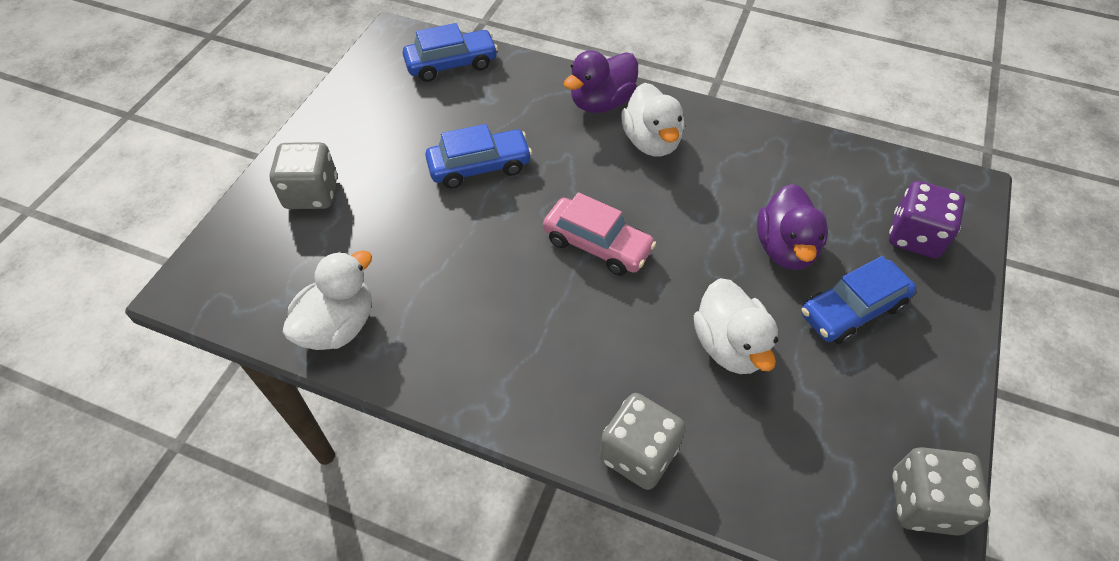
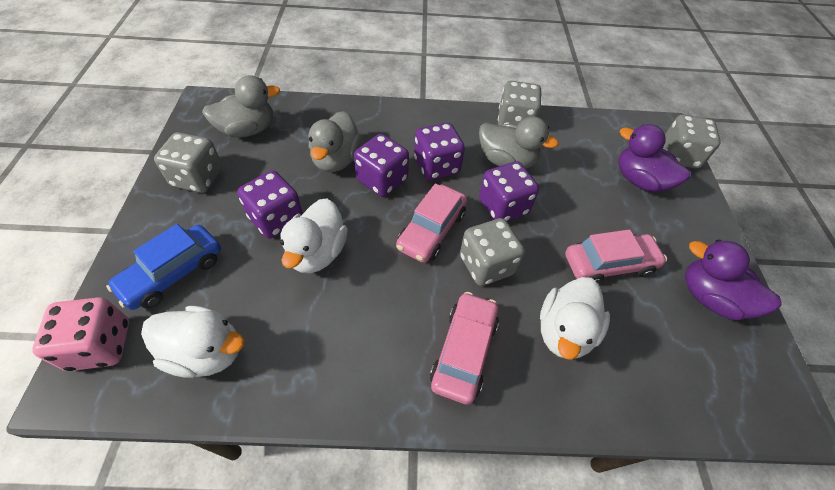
blue car: 3 -> 1
grey dice: 3 -> 4
grey duck: 0 -> 3
pink car: 1 -> 3
pink dice: 0 -> 1
purple dice: 1 -> 4

